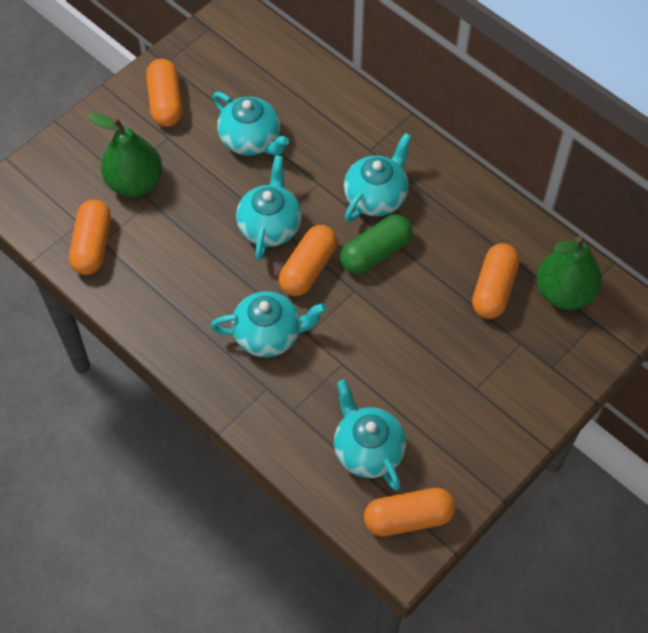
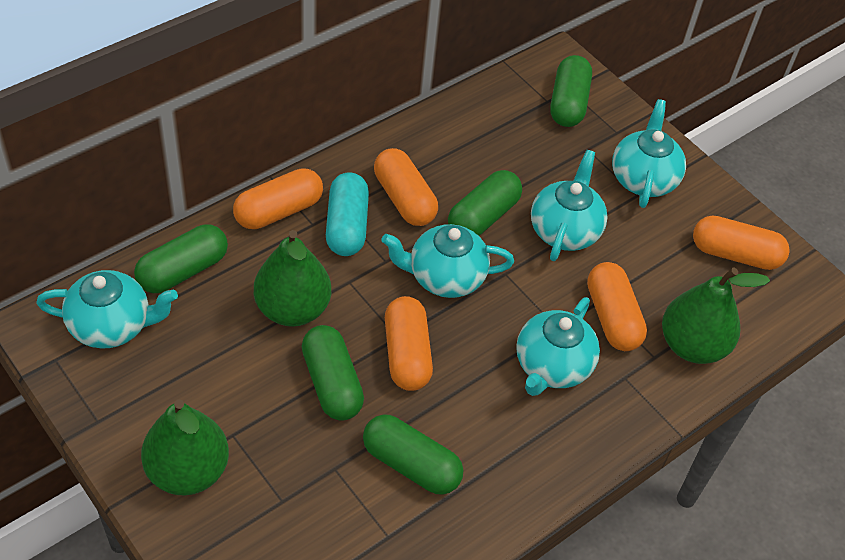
green capsule: 1 -> 5
green pear: 2 -> 3
turquoise capsule: 0 -> 1

